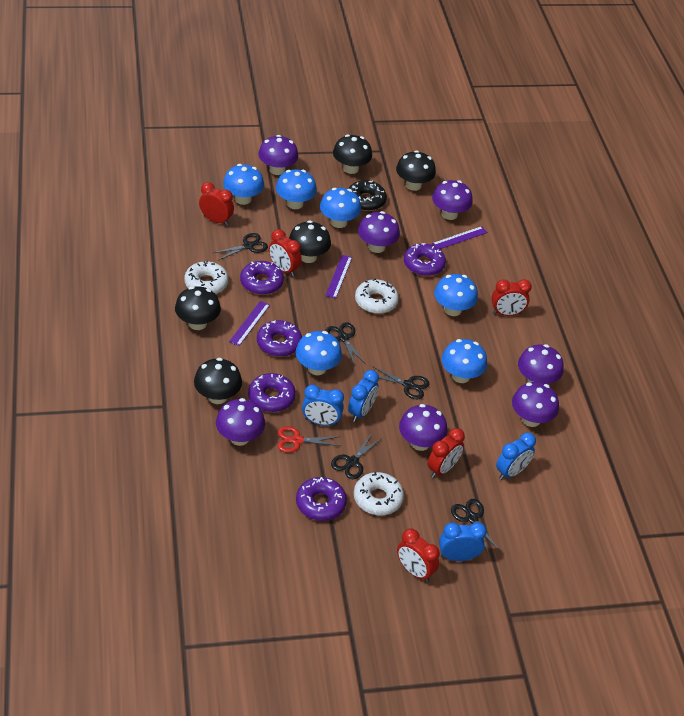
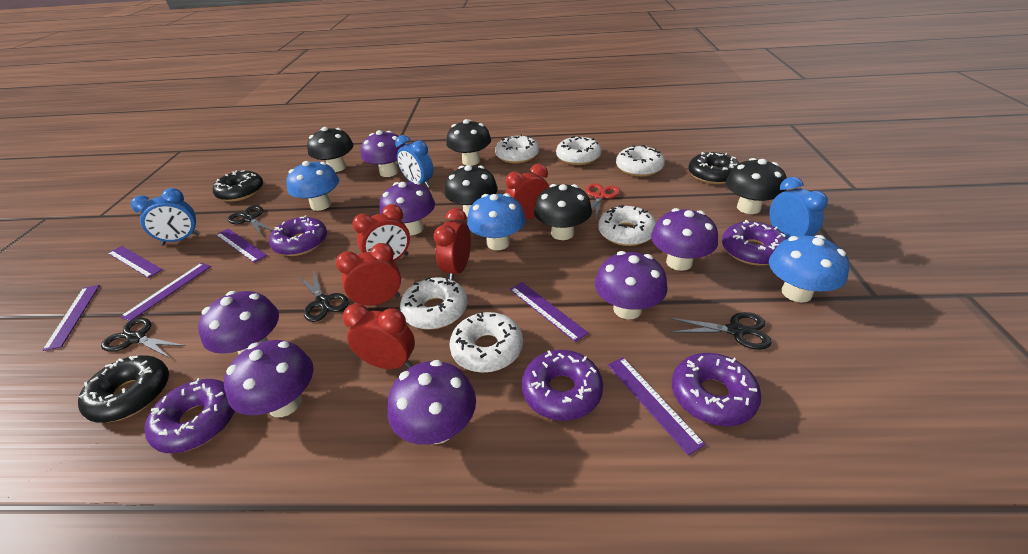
black donut: 1 -> 3
black scissors: 5 -> 4
blue clock: 4 -> 3
blue mushroom: 6 -> 3
purple ruler: 3 -> 6
white donut: 3 -> 6

